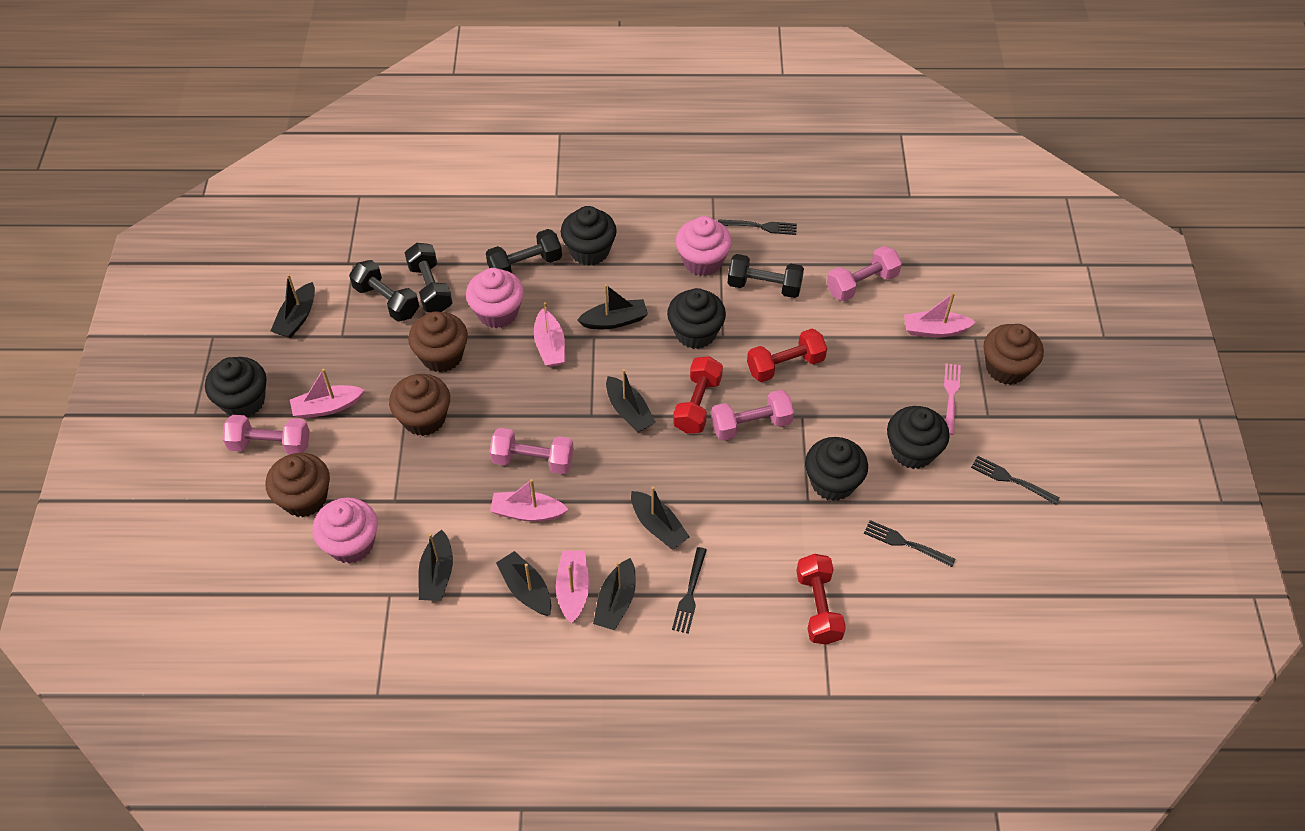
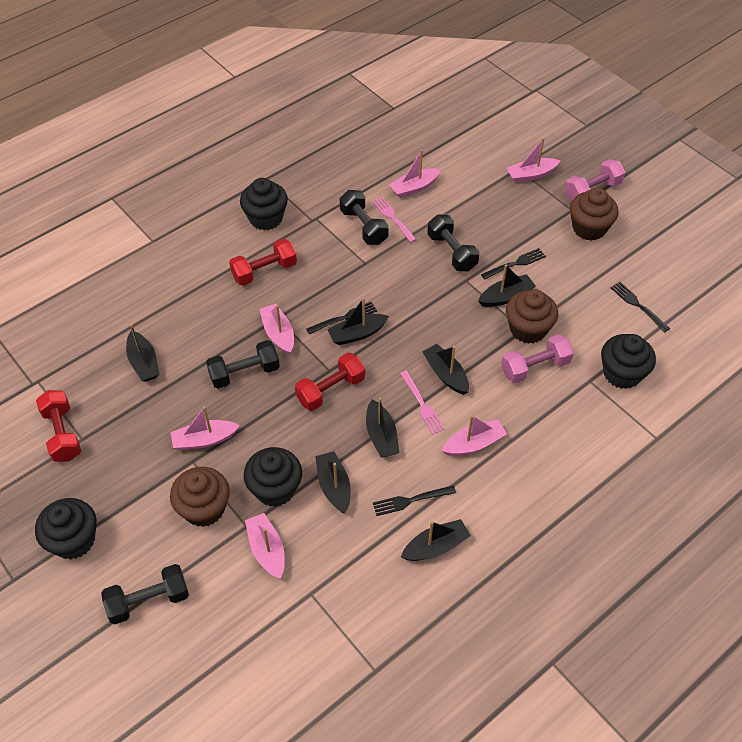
black cupcake: 5 -> 4
brown cupcake: 4 -> 3
pink boat: 5 -> 6
pink cupcake: 3 -> 0
pink dumbbell: 4 -> 2
pink fork: 1 -> 2

